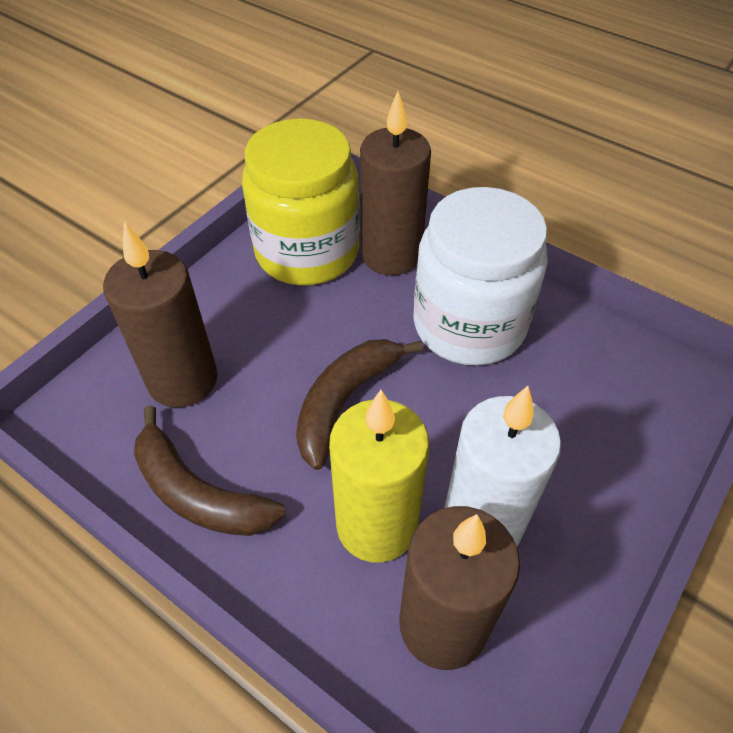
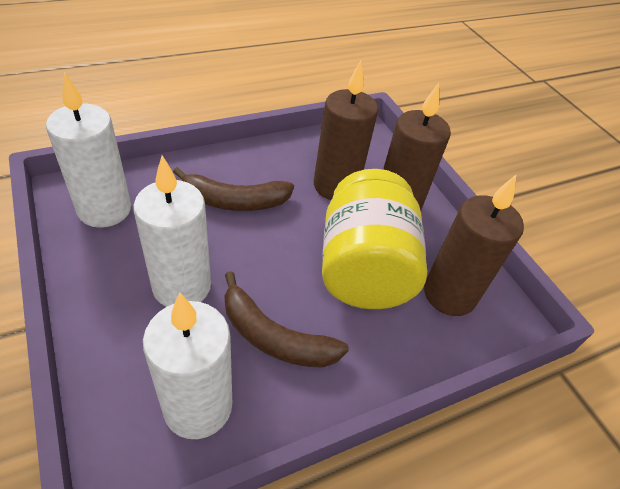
white candle: 1 -> 3
white jar: 1 -> 0
yellow candle: 1 -> 0

